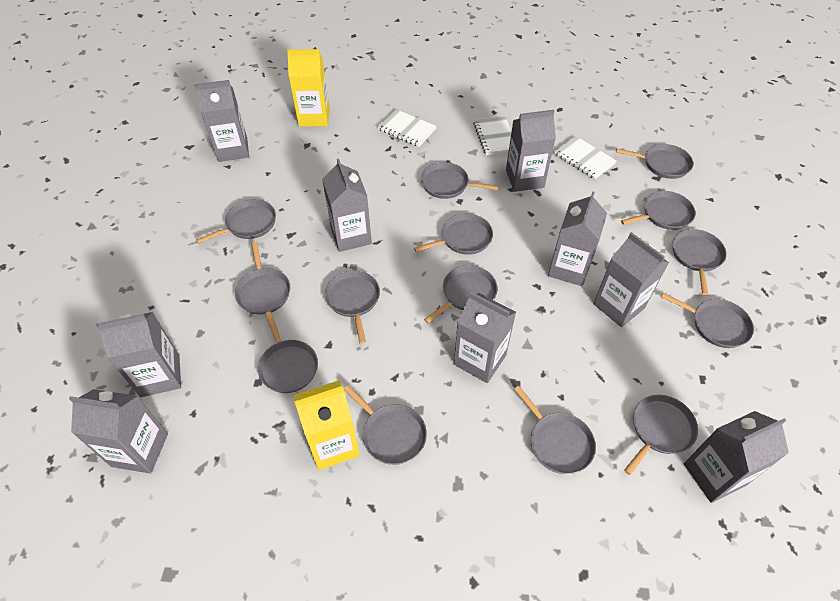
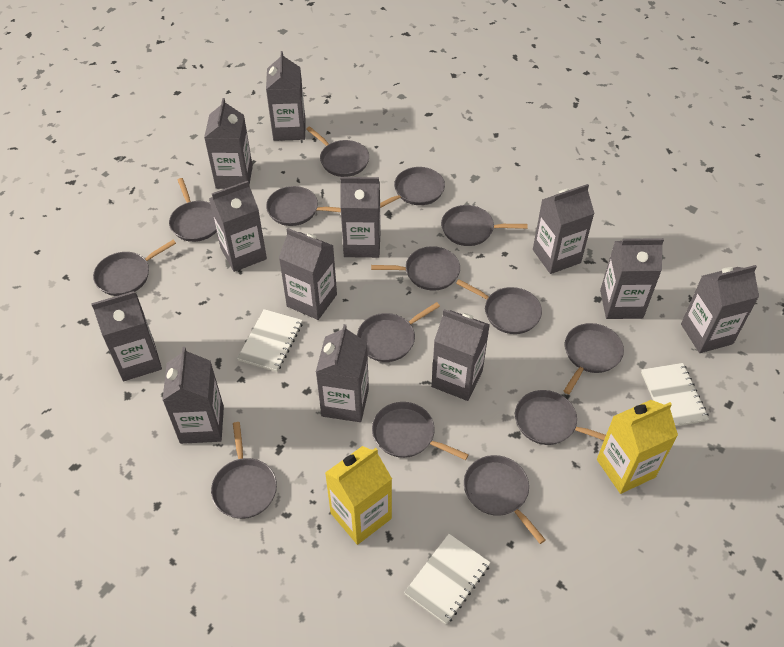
grey carton: 9 -> 12

